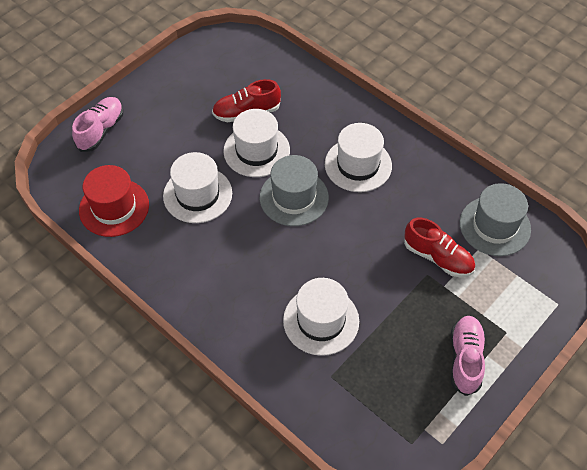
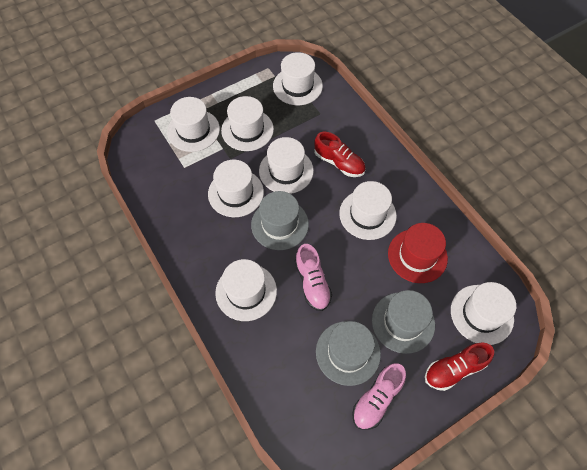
grey hat: 2 -> 3
white hat: 4 -> 8

